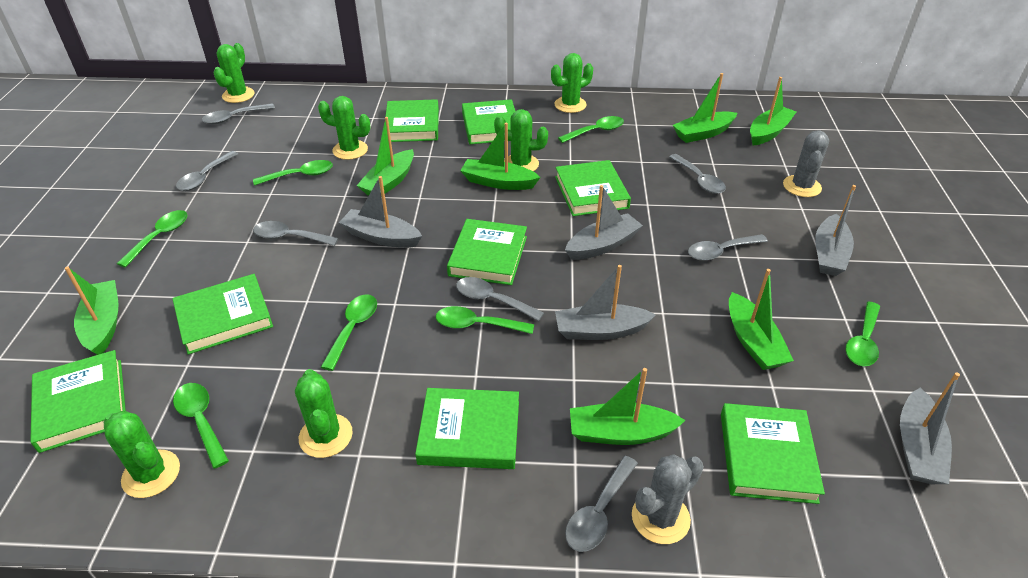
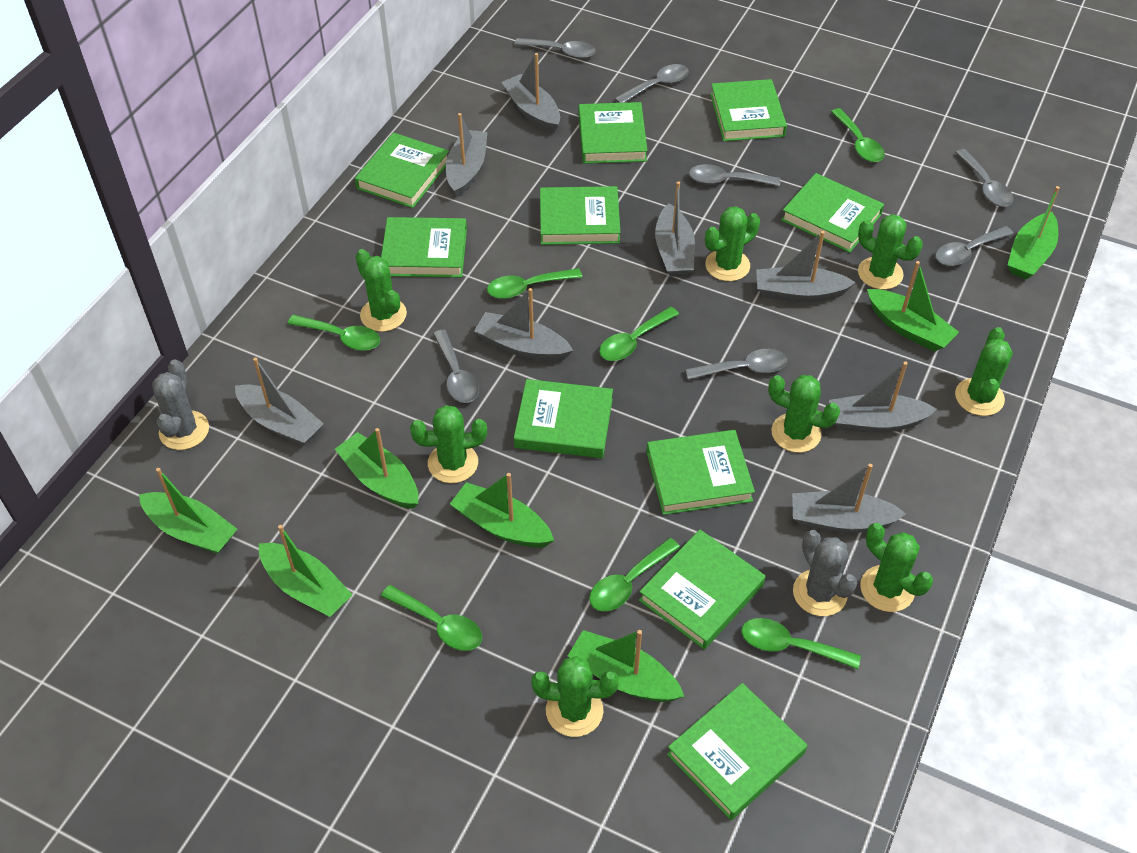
green book: 8 -> 10
green cactus: 6 -> 8
grey boat: 5 -> 8

